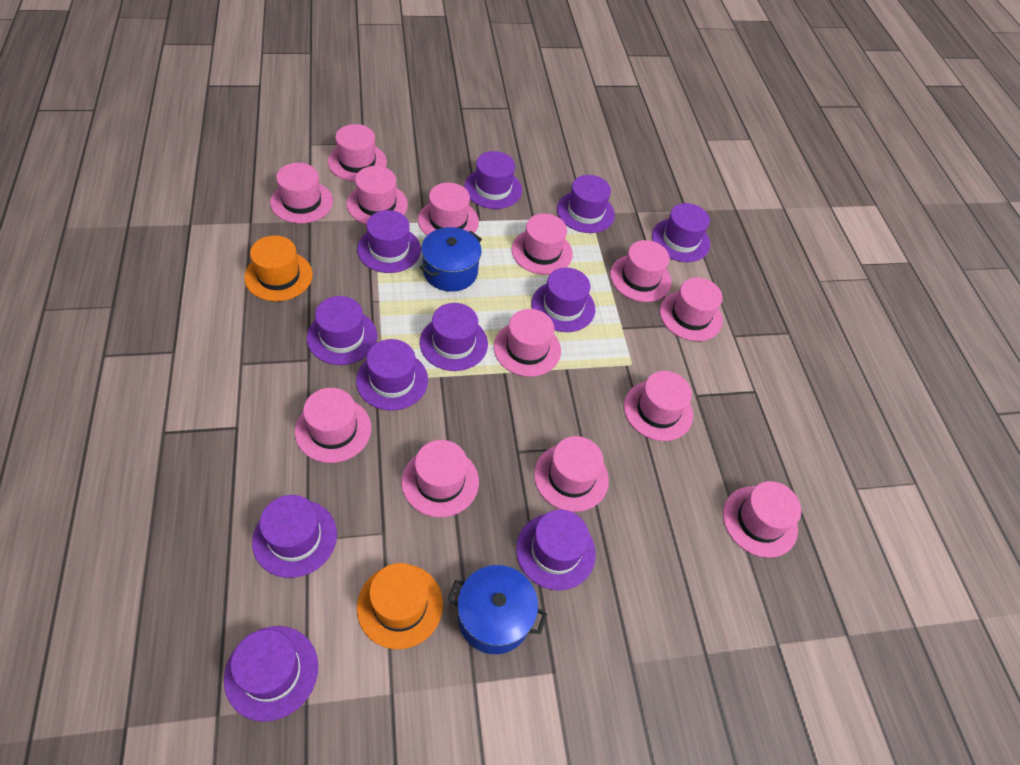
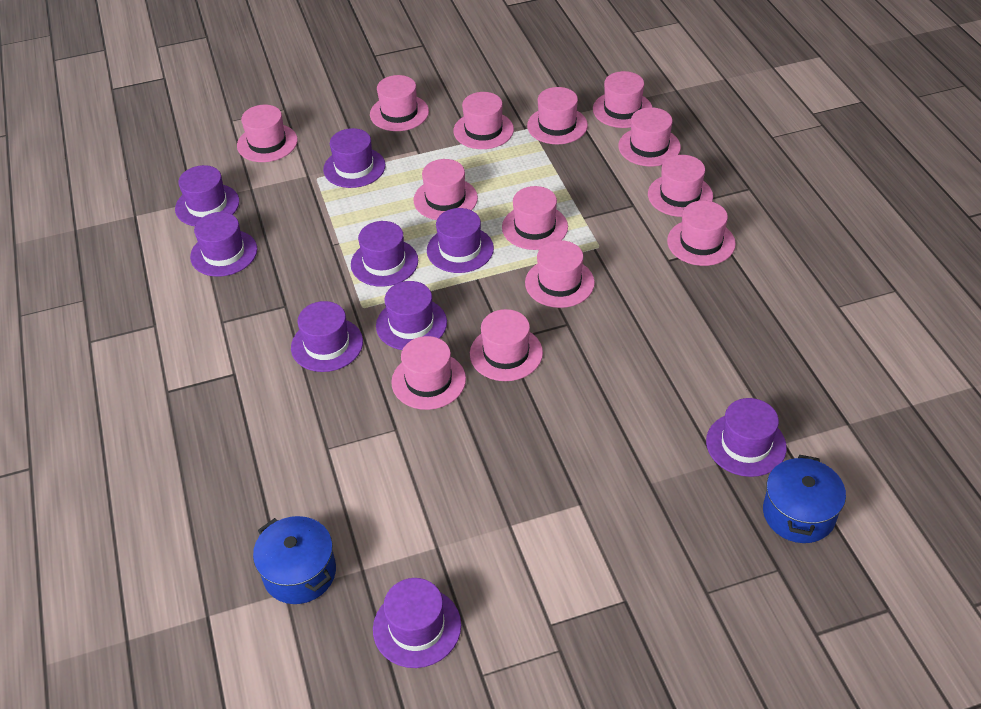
orange hat: 2 -> 0
purple hat: 11 -> 9

